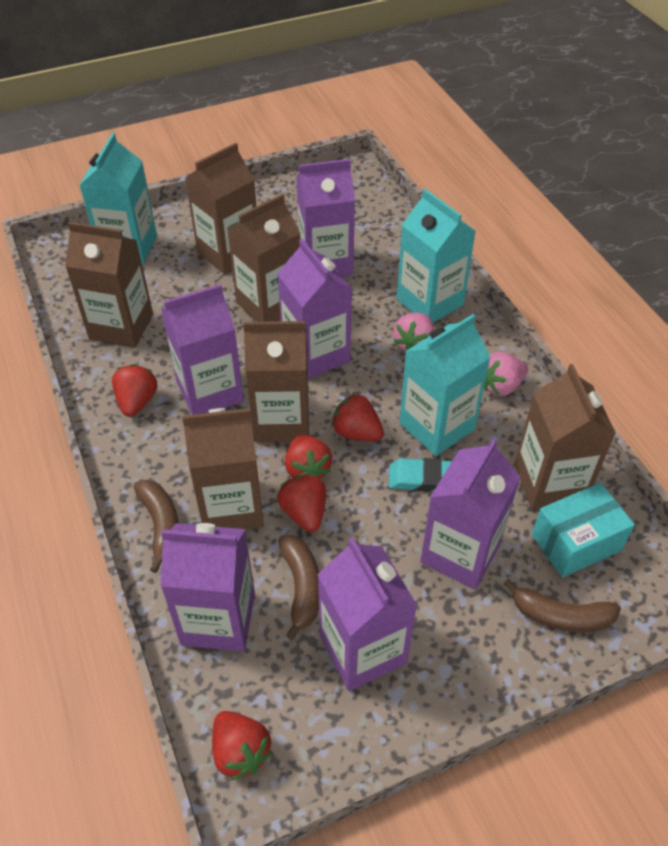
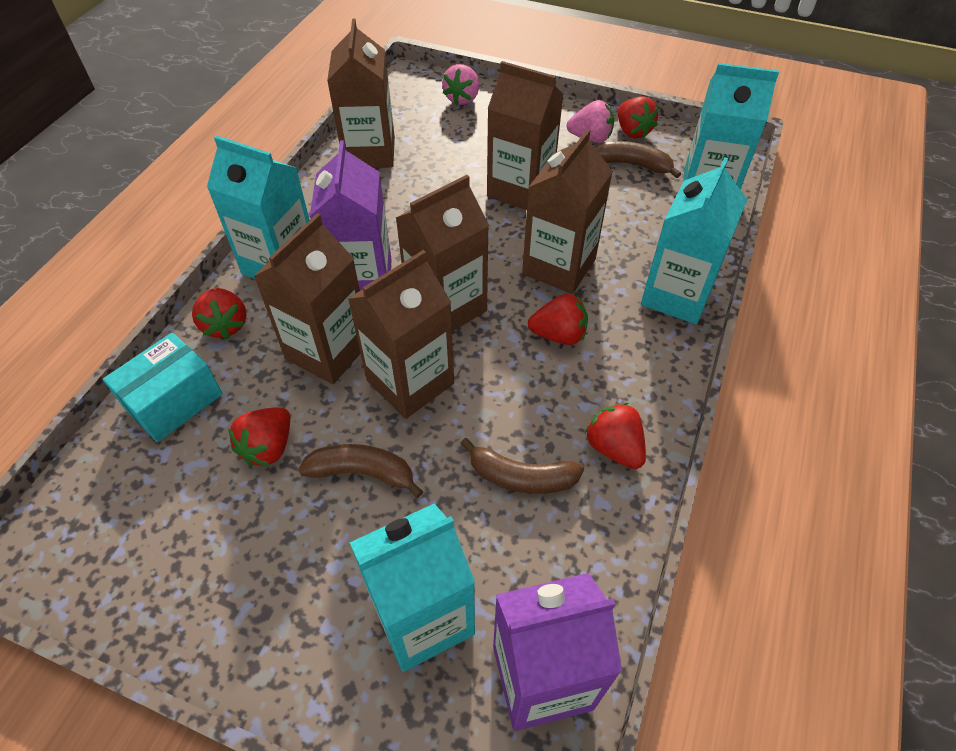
purple carton: 6 -> 2
turquoise carton: 3 -> 4
turquoise eraser: 1 -> 0

